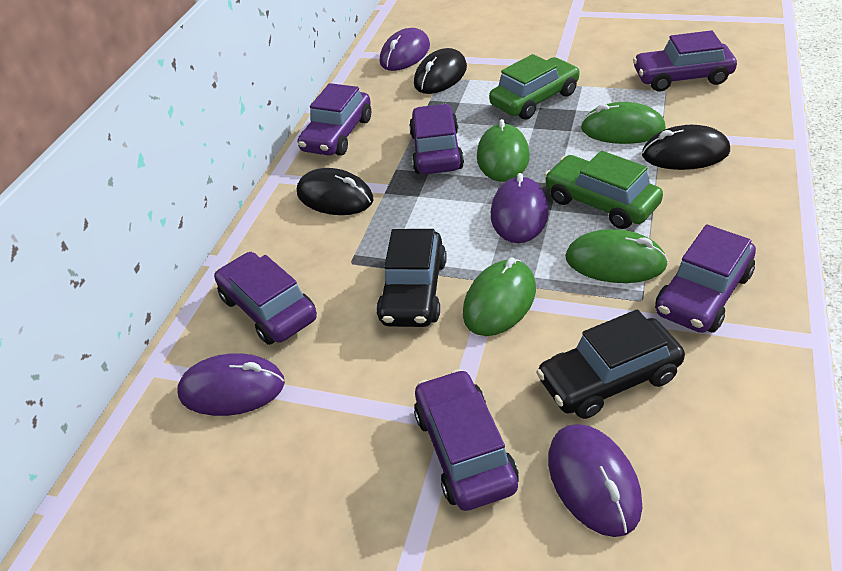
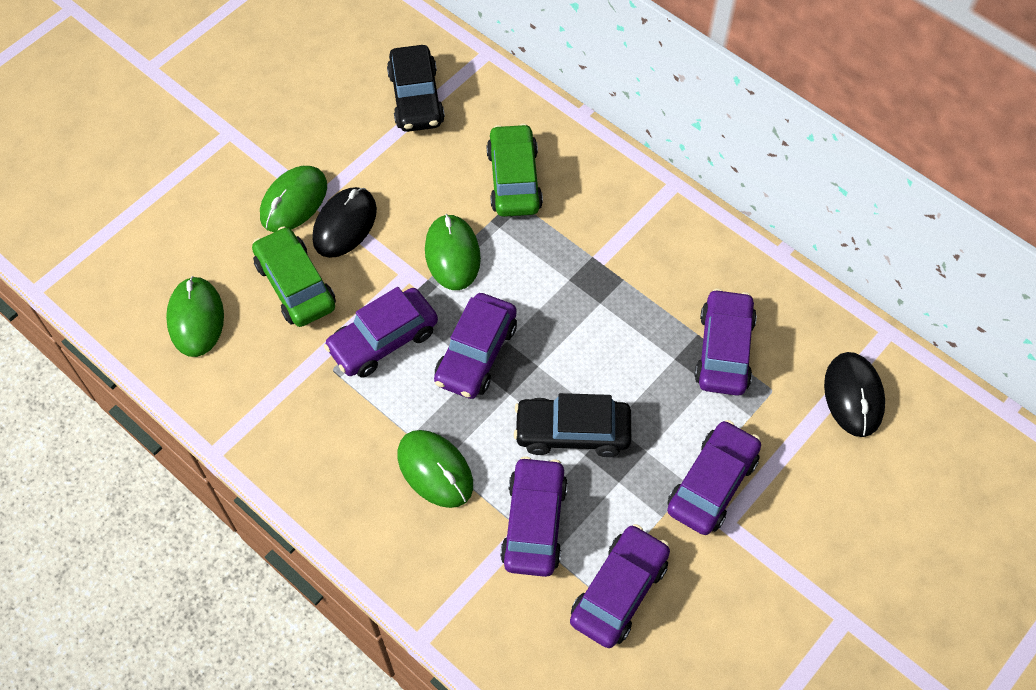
black mouse: 3 -> 2
purple mouse: 4 -> 0

